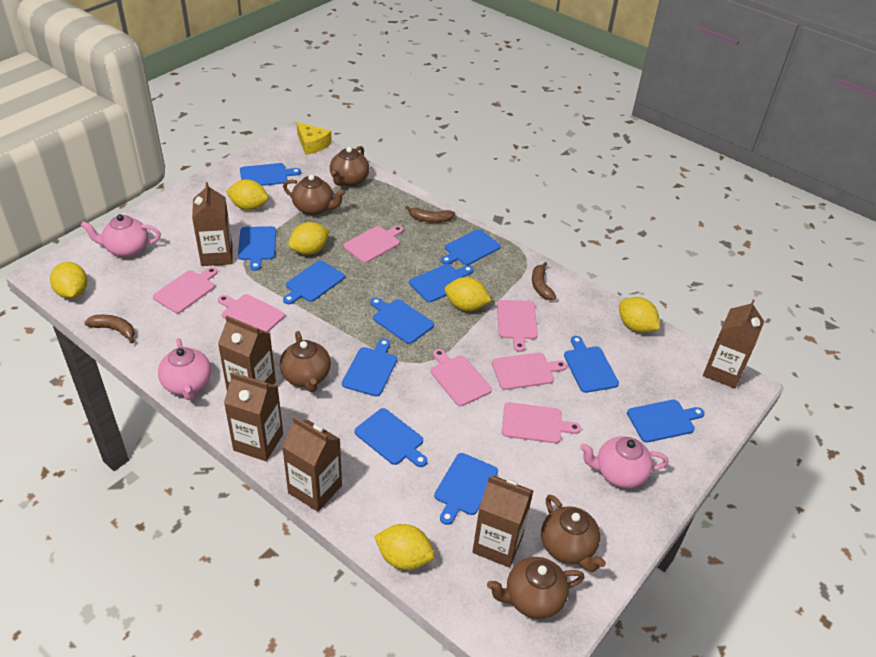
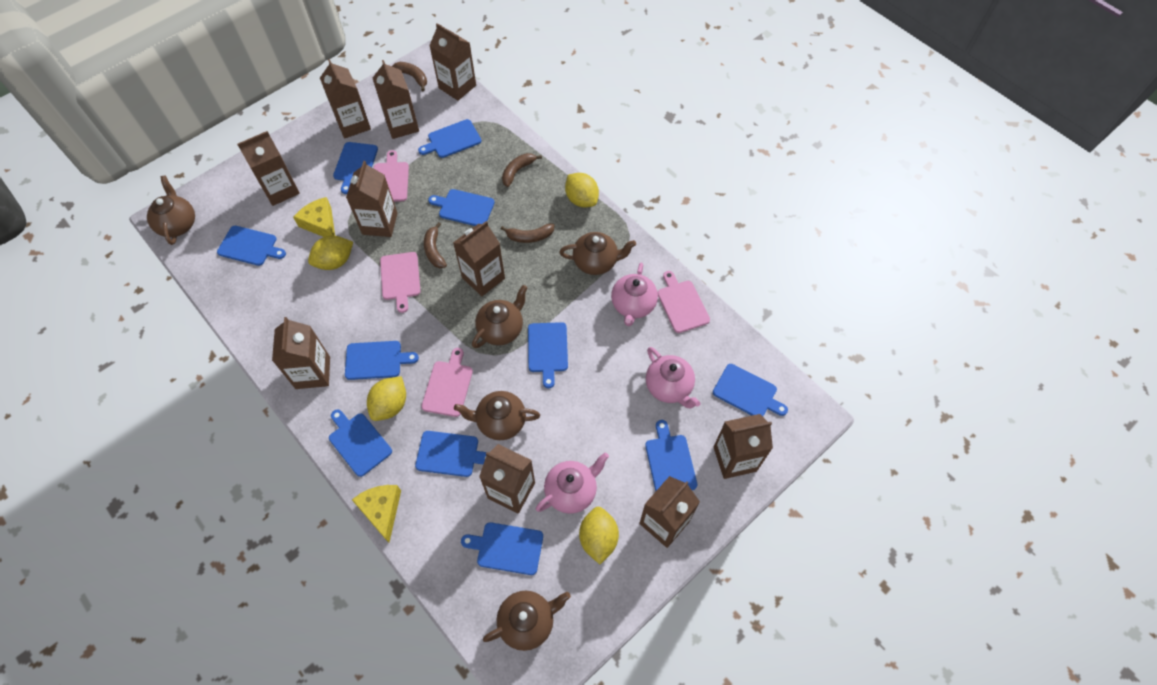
brown banana: 3 -> 4
brown carton: 6 -> 10
pink cutting board: 7 -> 4
yellow cheese: 1 -> 2
yellow lemon: 6 -> 4

